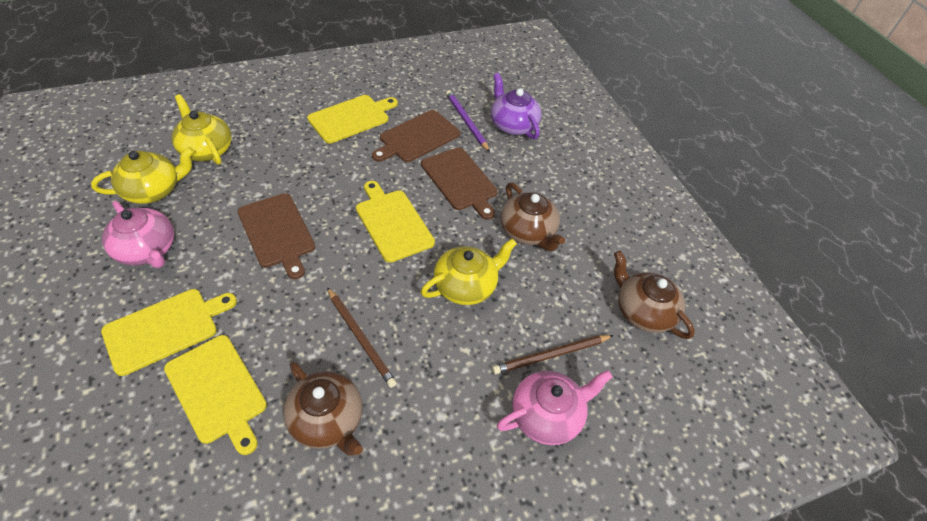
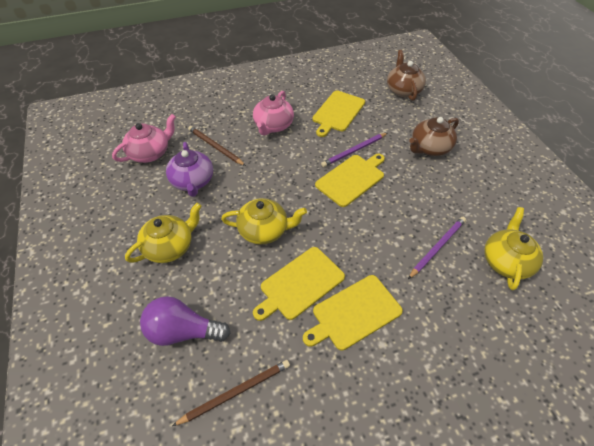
brown cutting board: 3 -> 0
brown teapot: 3 -> 2
purple light bulb: 0 -> 1
purple pencil: 1 -> 2

